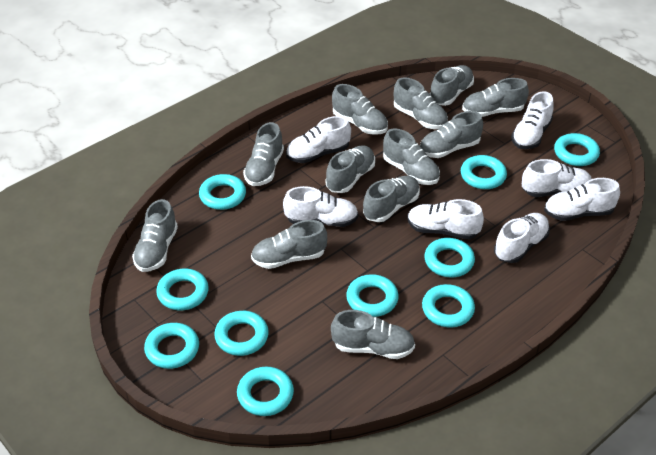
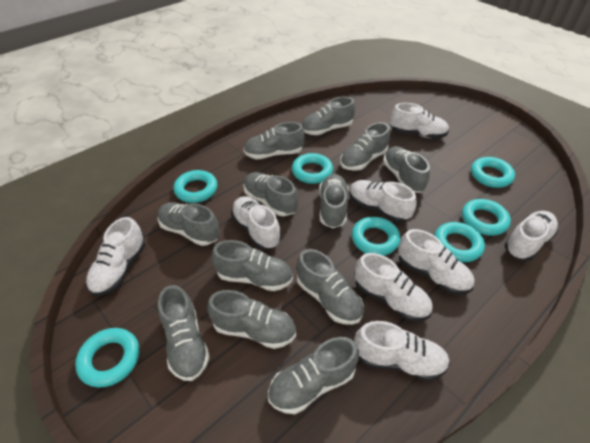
turquoise ring: 10 -> 7
white shoe: 7 -> 8

